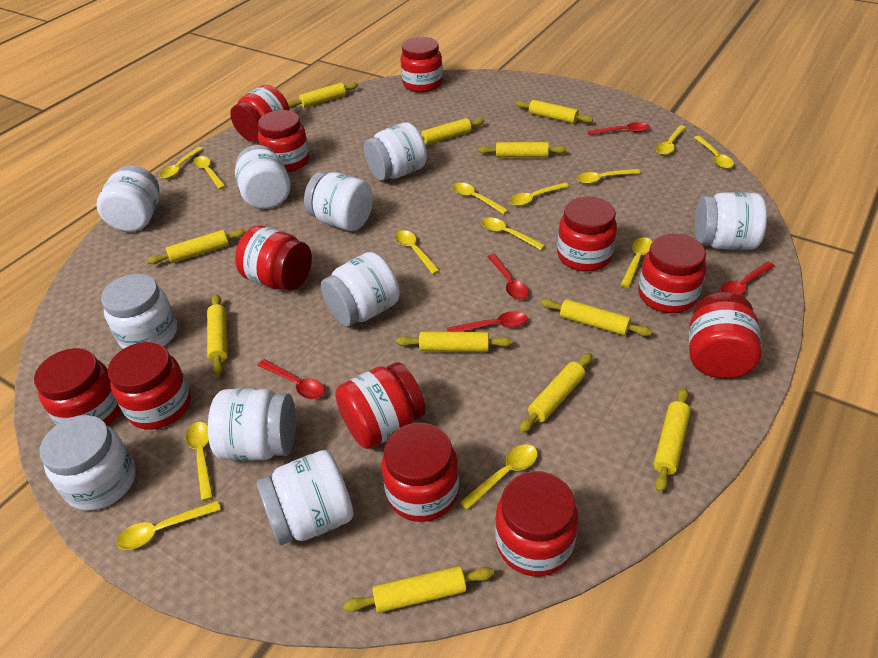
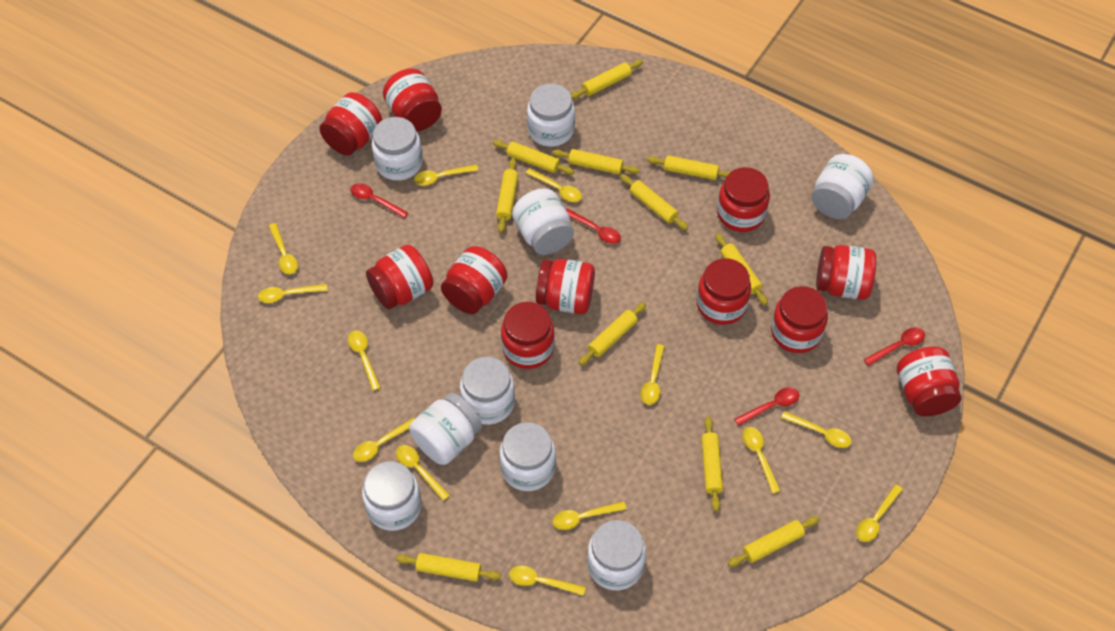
red jar: 12 -> 11
red spoon: 5 -> 4
white jar: 10 -> 9

